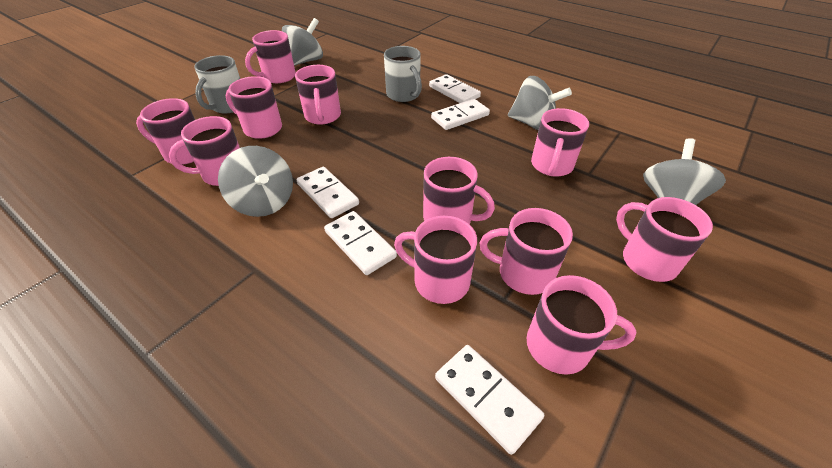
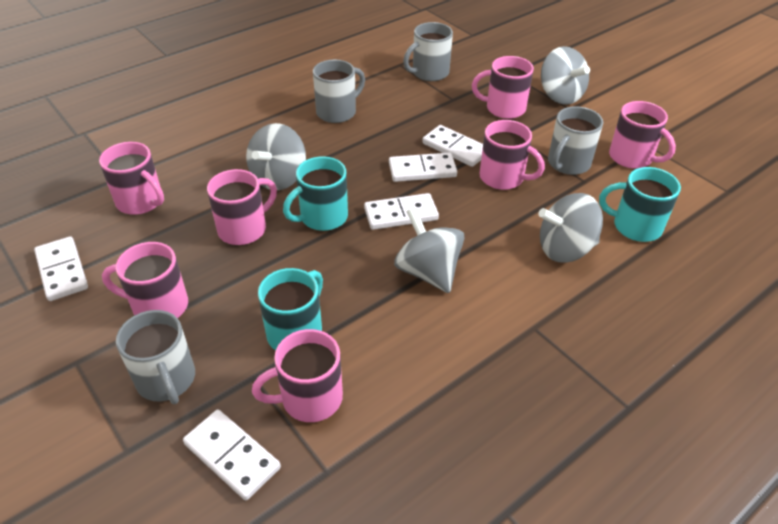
grey mug: 2 -> 4
pink mug: 11 -> 7
turquoise mug: 0 -> 3

